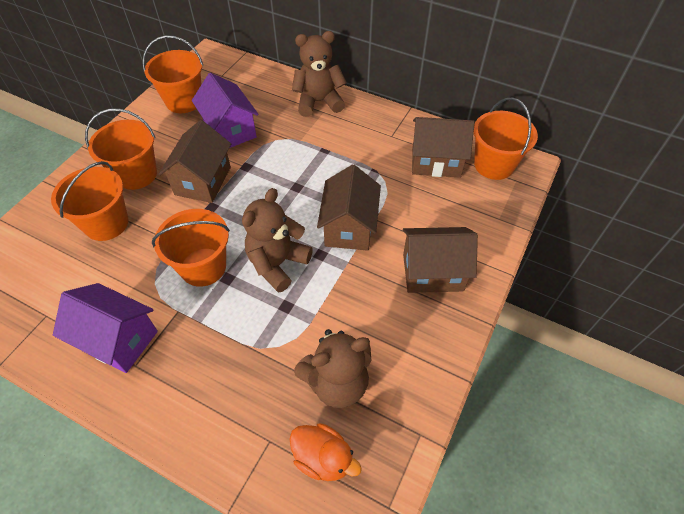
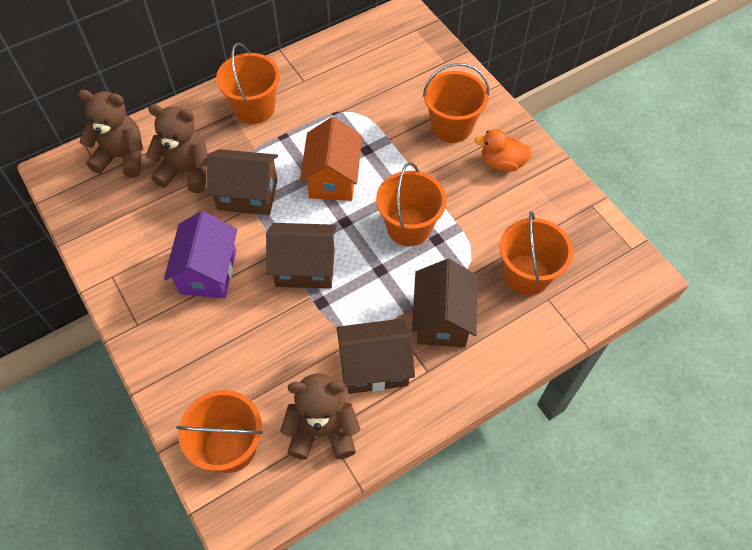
orange house: 0 -> 1
purple house: 2 -> 1

